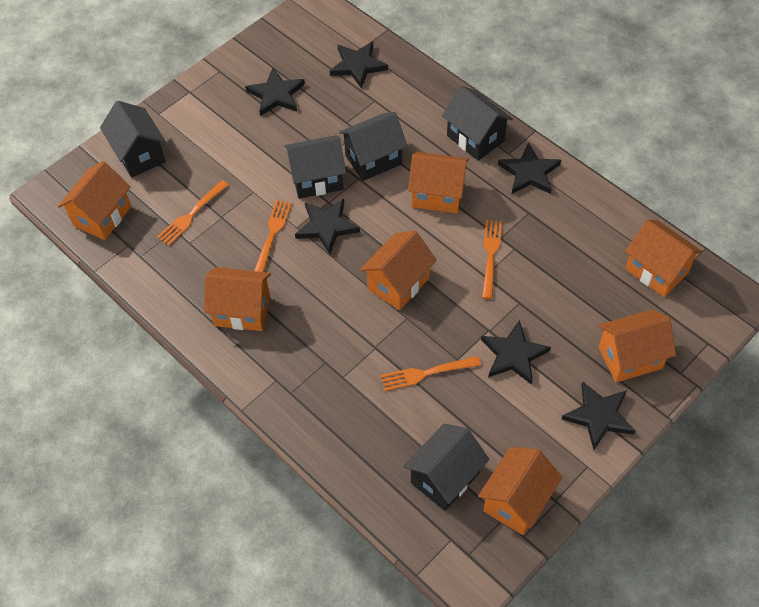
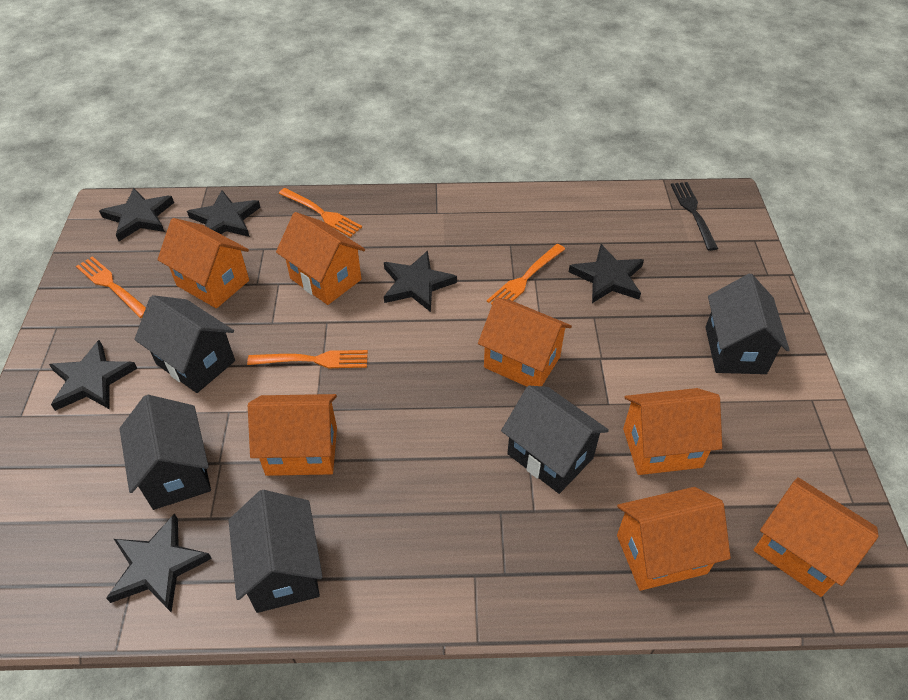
black fork: 0 -> 1

